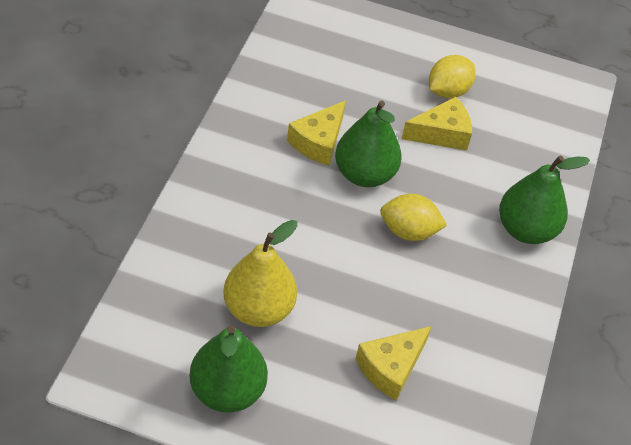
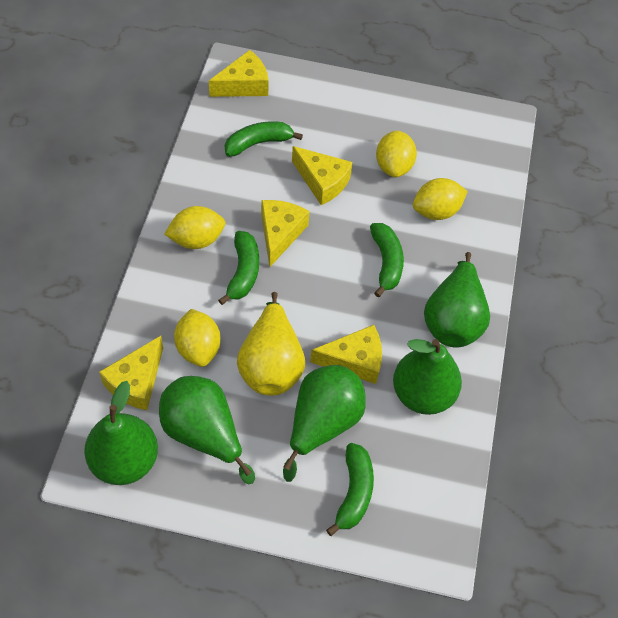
green banana: 0 -> 4
green pear: 3 -> 5
yellow cheese: 3 -> 5
yellow lemon: 2 -> 4

